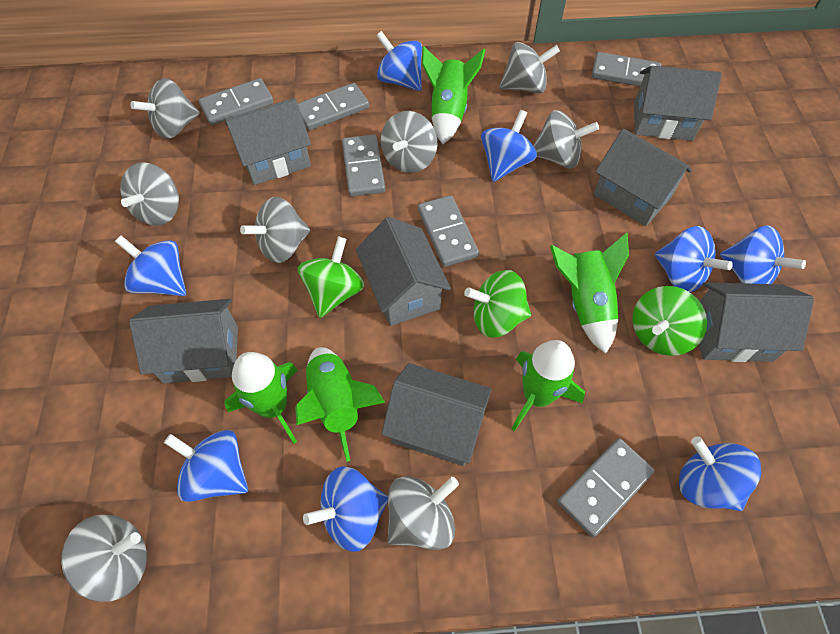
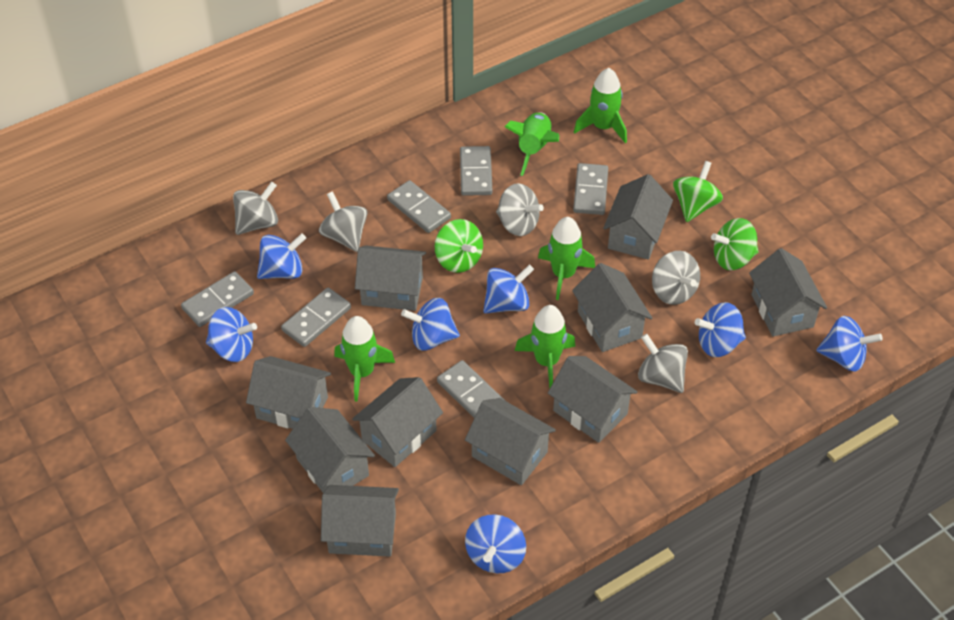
blue spinning top: 8 -> 7
grey house: 7 -> 10
grey spinning top: 8 -> 5

